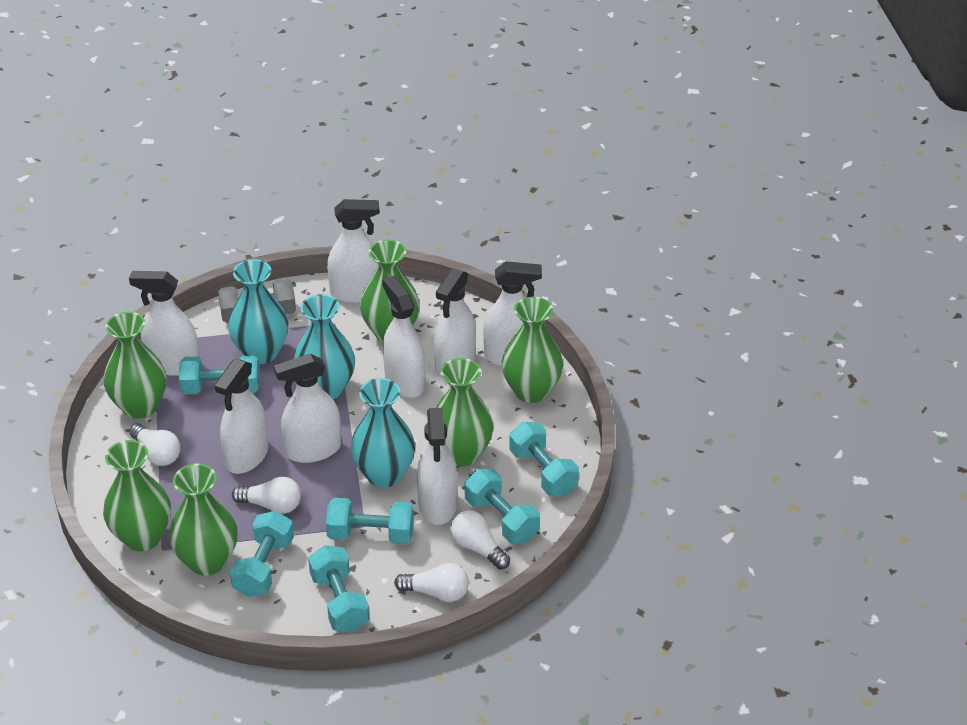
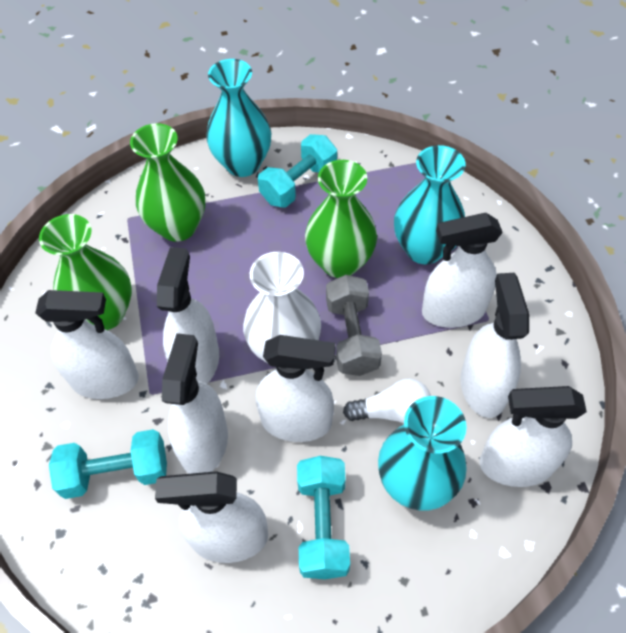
green vase: 6 -> 3
turquoise dumbbell: 6 -> 3
white light bulb: 4 -> 1
white vase: 0 -> 1

